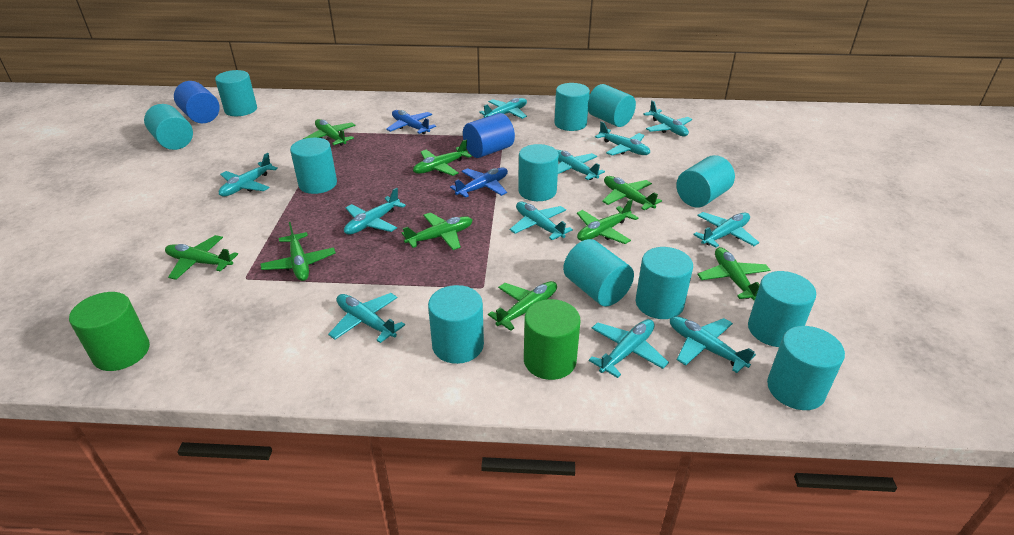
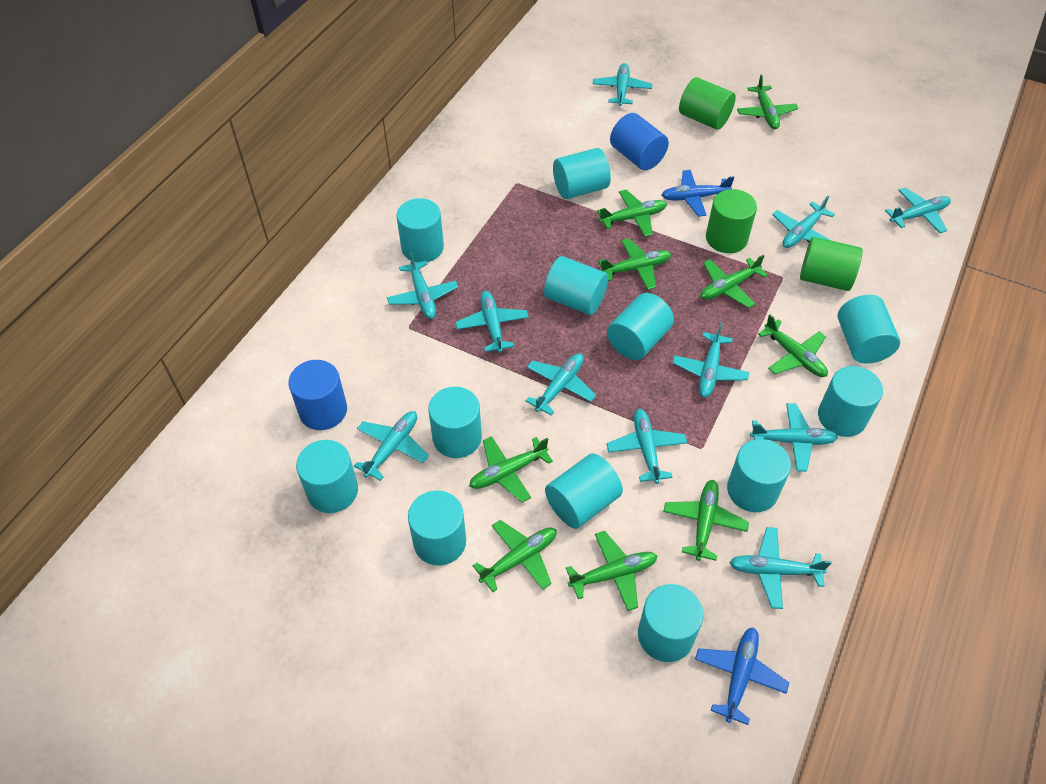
green cylinder: 2 -> 3

